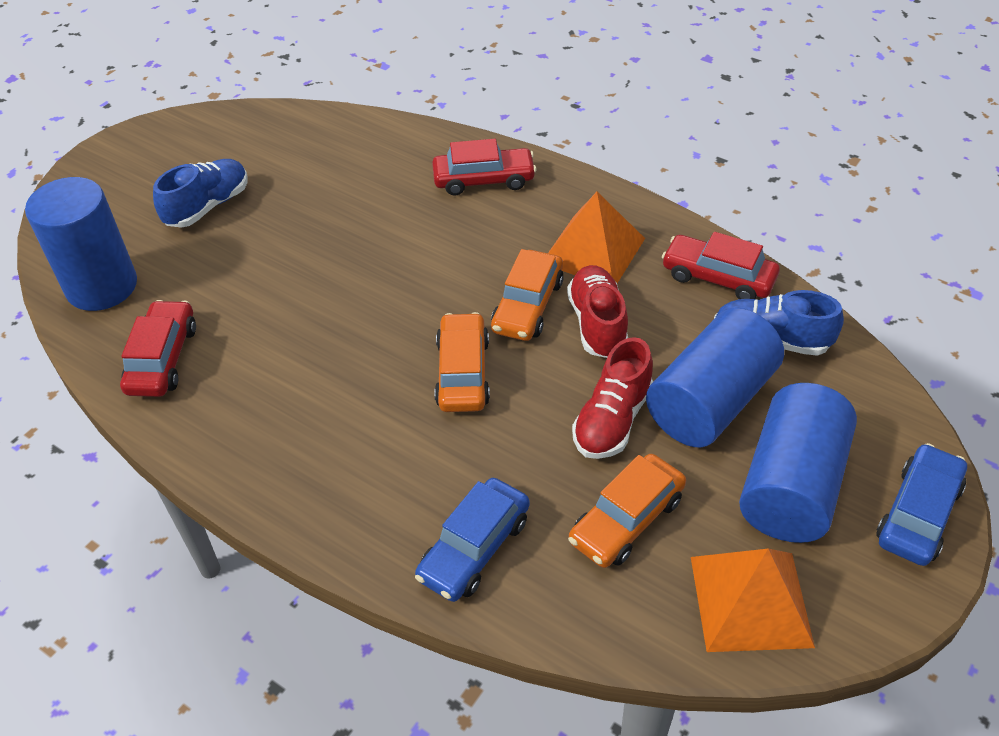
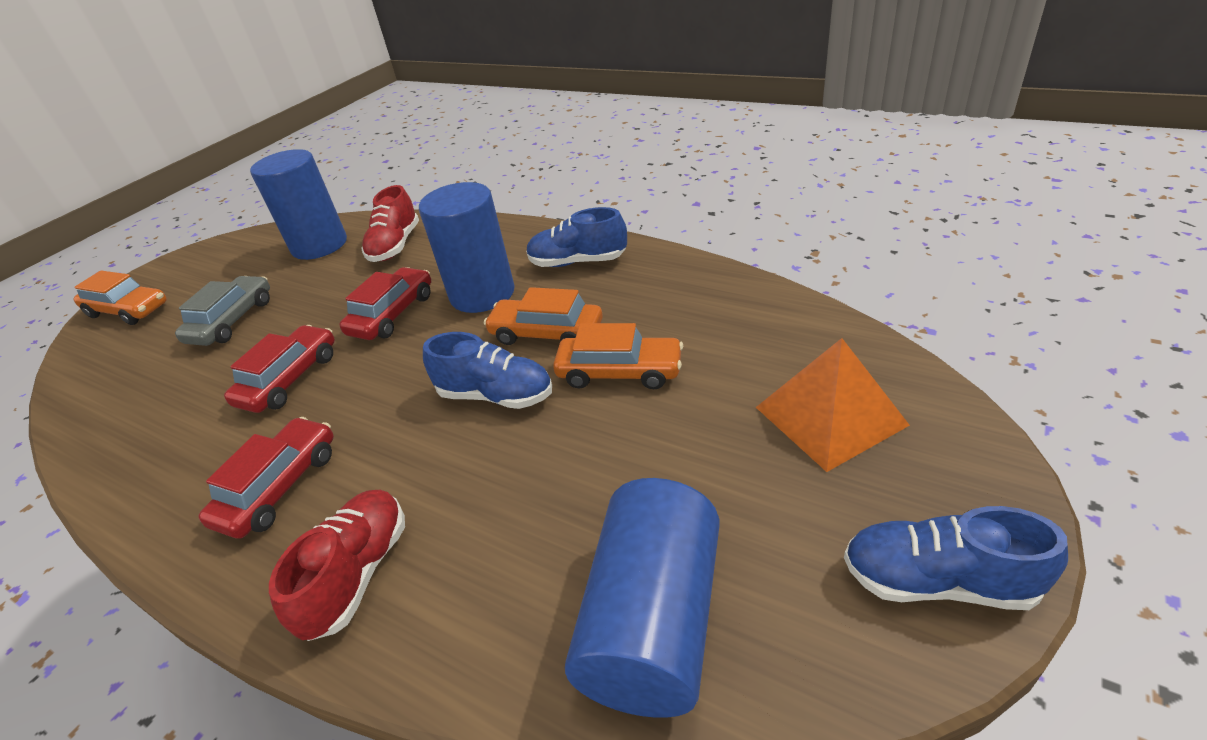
blue car: 2 -> 0
blue shoe: 2 -> 3
grey car: 0 -> 1
orange pyramid: 2 -> 1

